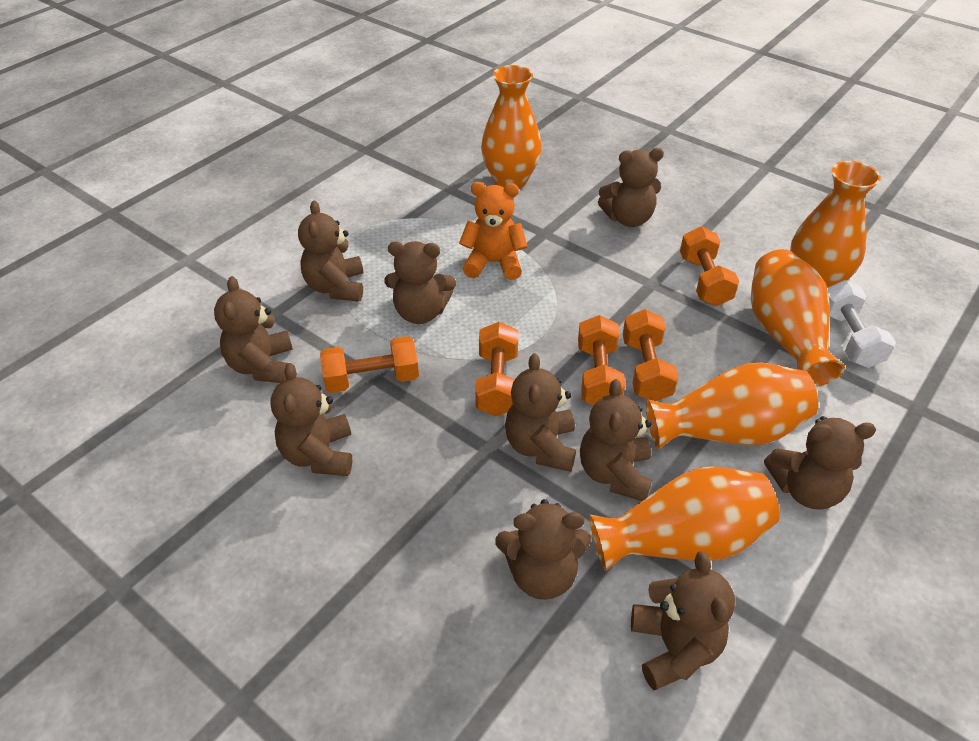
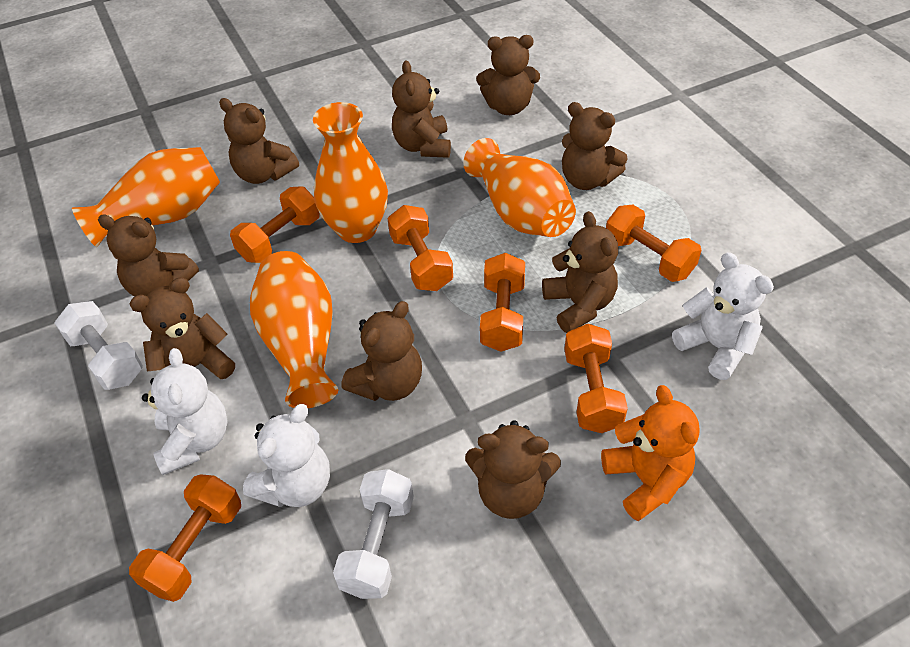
brown teddy bear: 10 -> 9
orange dumbbell: 5 -> 6
orange vase: 5 -> 4
white dumbbell: 1 -> 2
white teddy bear: 0 -> 3

